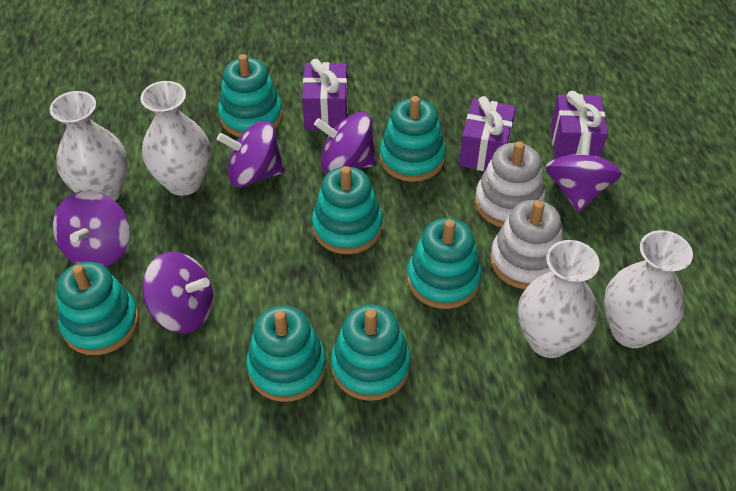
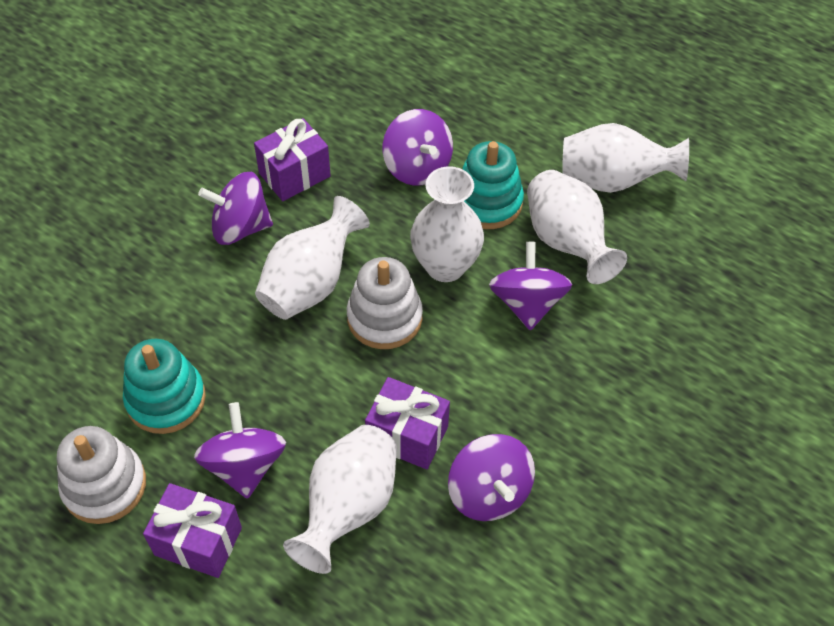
turquoise stacking toy: 7 -> 2
white vase: 4 -> 5

